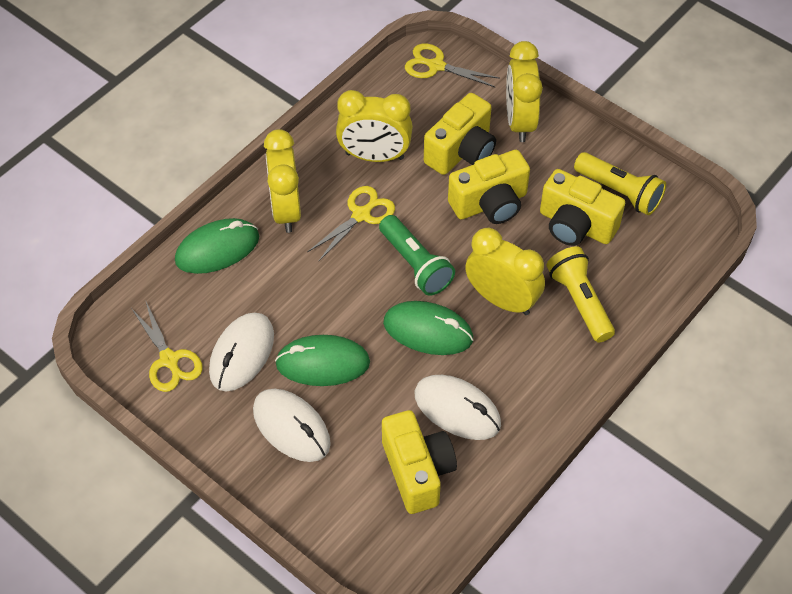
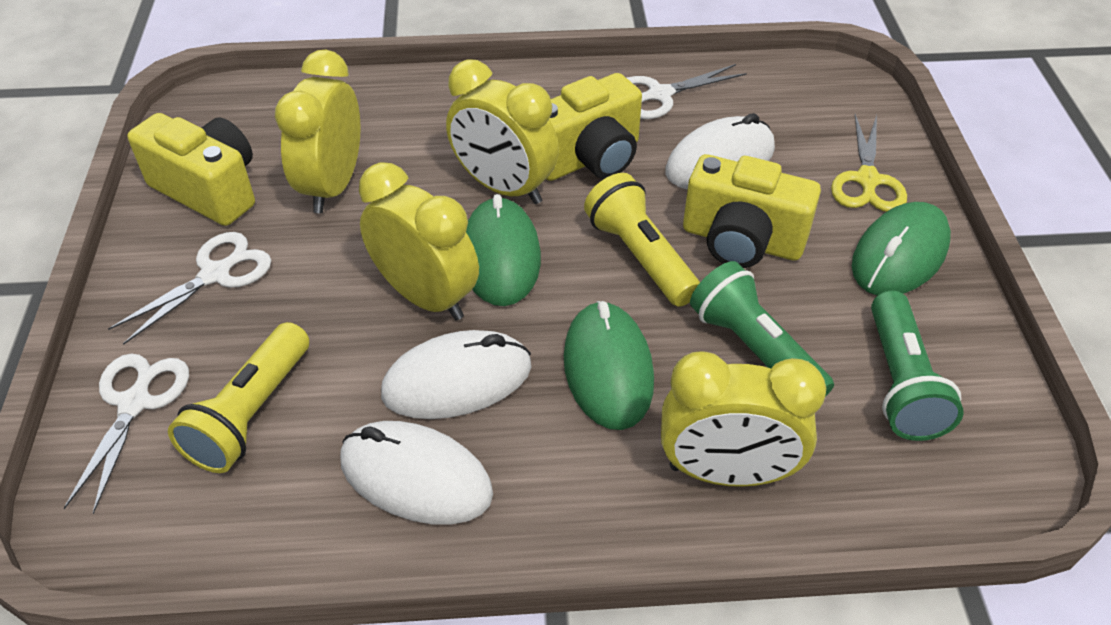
green flashlight: 1 -> 2
white scissors: 0 -> 3
yellow camera: 4 -> 3
yellow scissors: 3 -> 1

